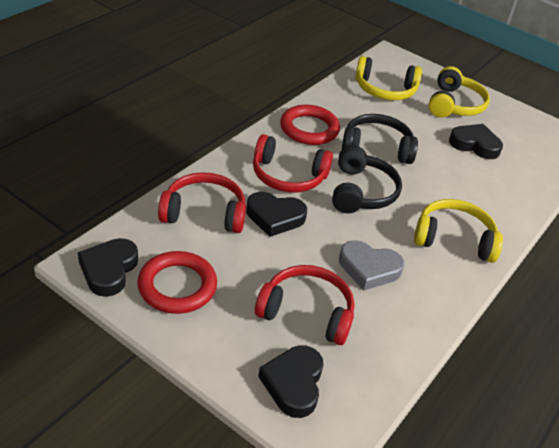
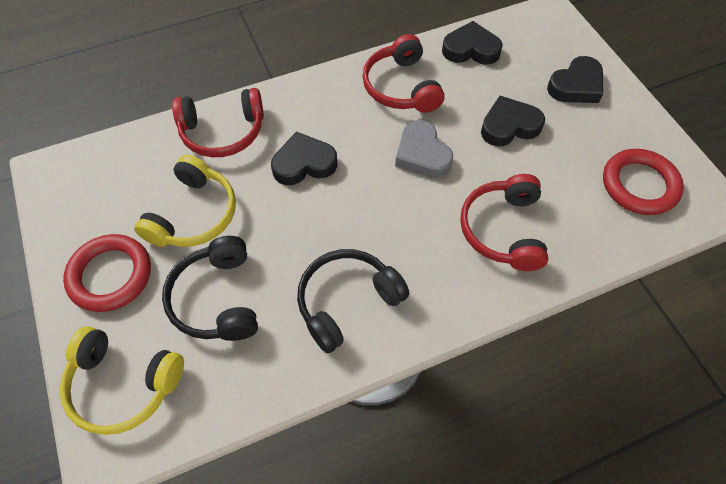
yellow headphones: 3 -> 2

